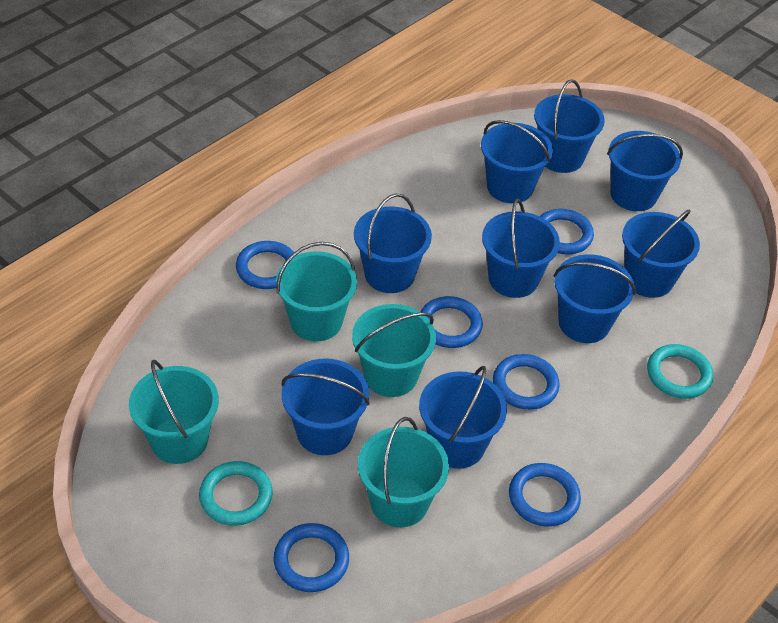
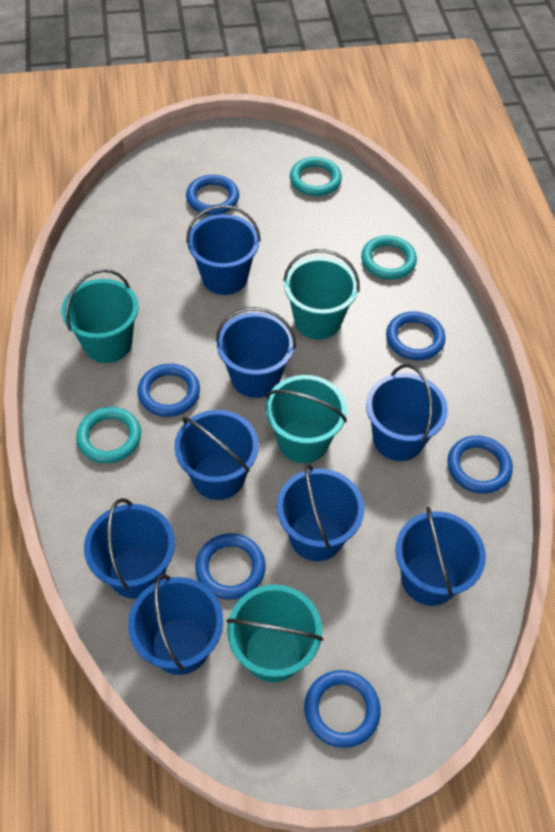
blue bucket: 9 -> 8
turquoise ring: 2 -> 3

